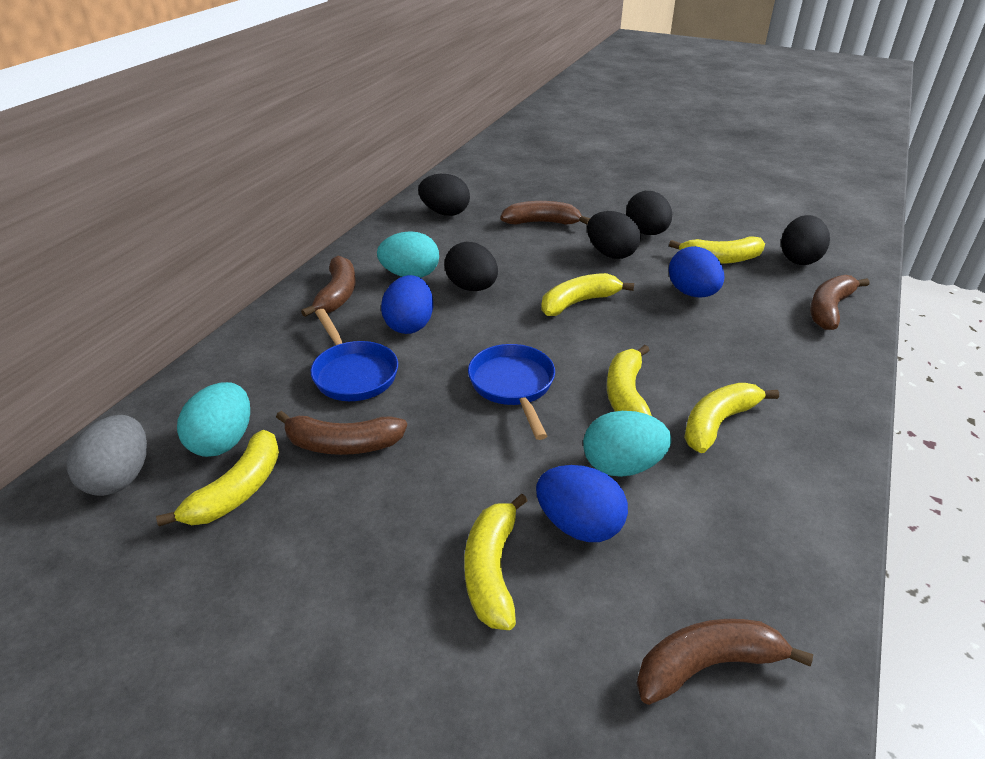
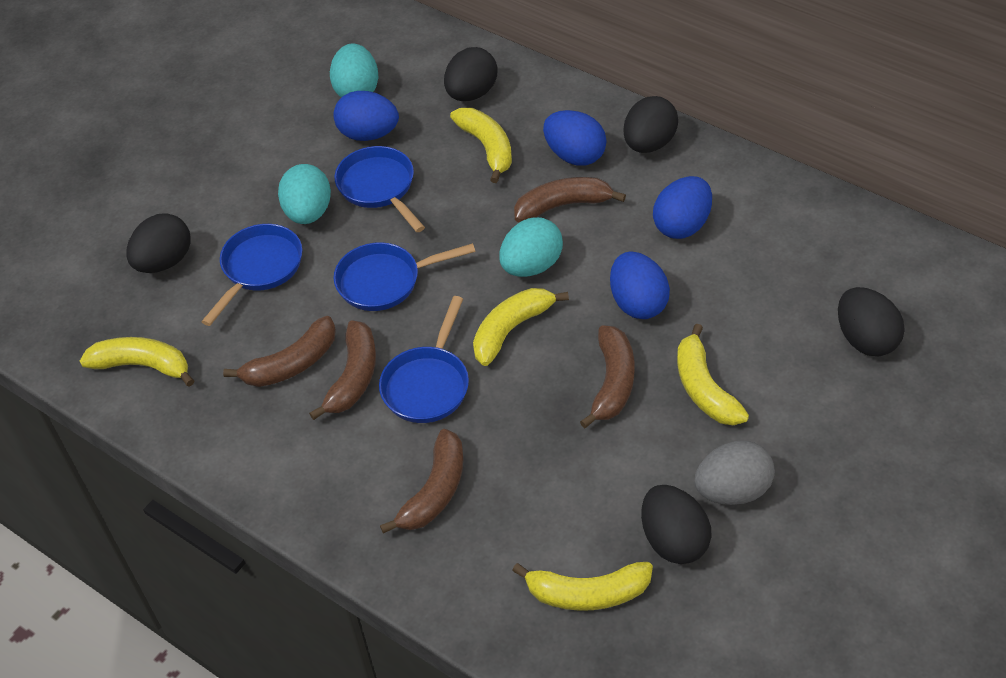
blue egg: 3 -> 4
blue pan: 2 -> 4
yellow banana: 6 -> 5

